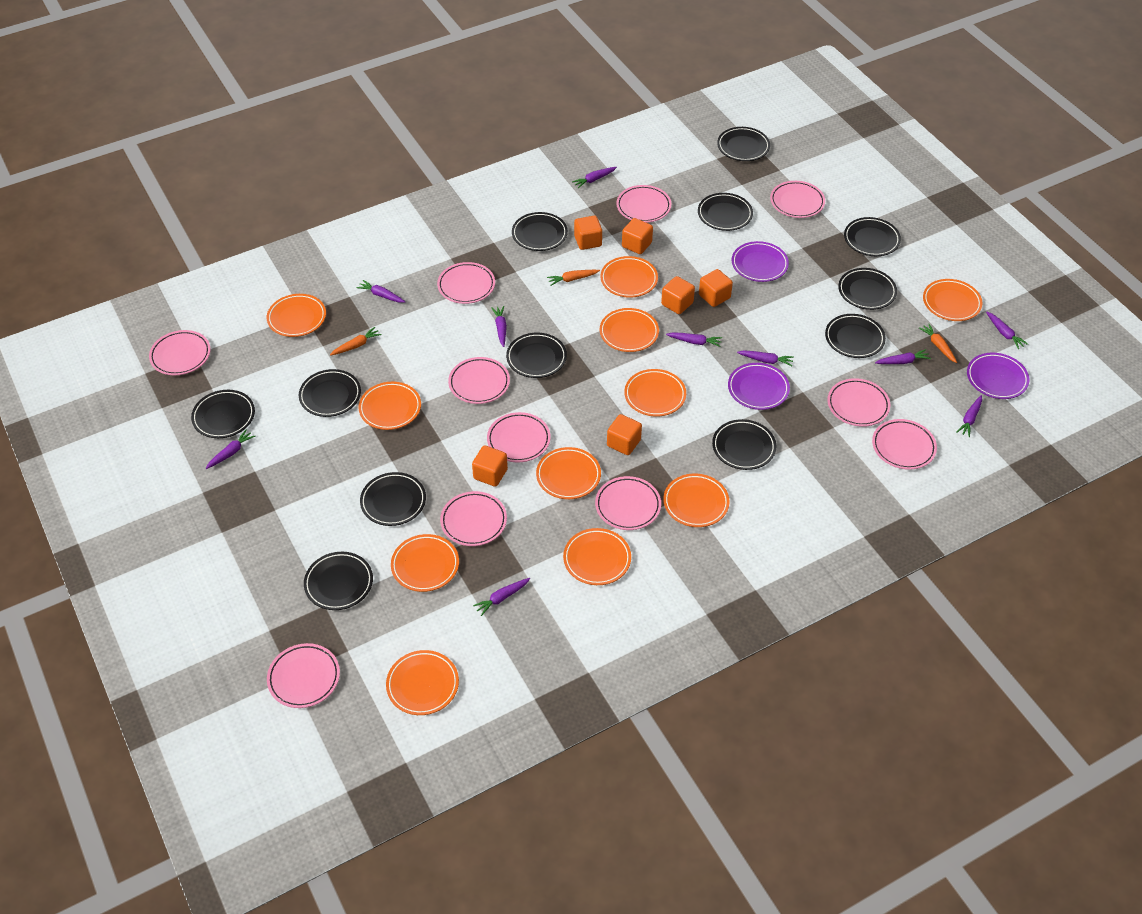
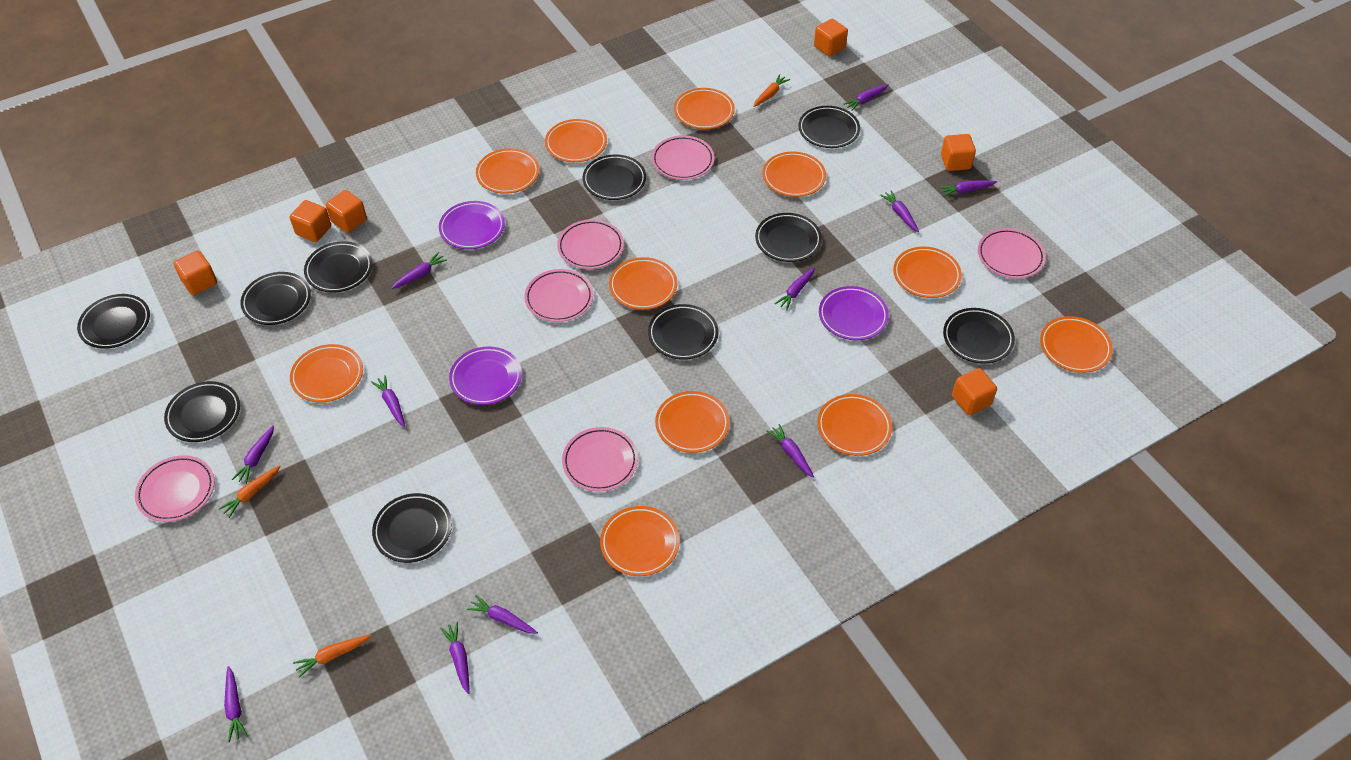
black plate: 12 -> 10
pink plate: 11 -> 6
purple carrot: 10 -> 11

